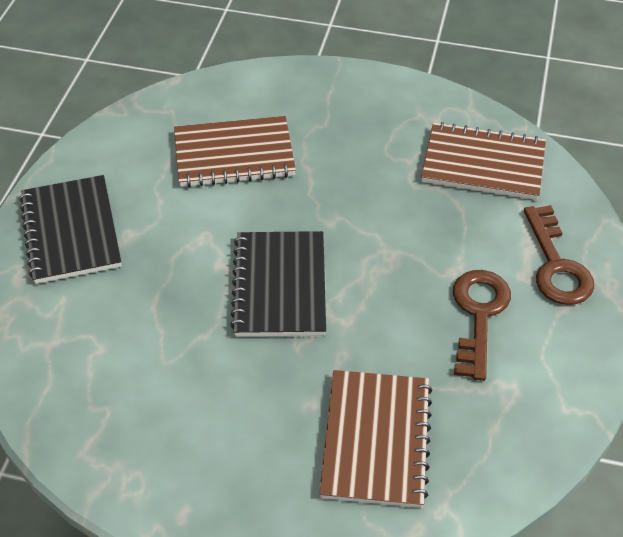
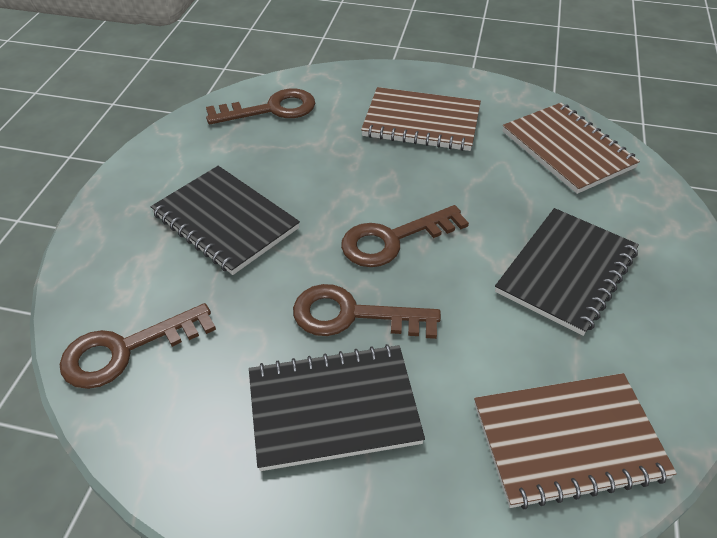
black notebook: 2 -> 3
brown key: 2 -> 4

